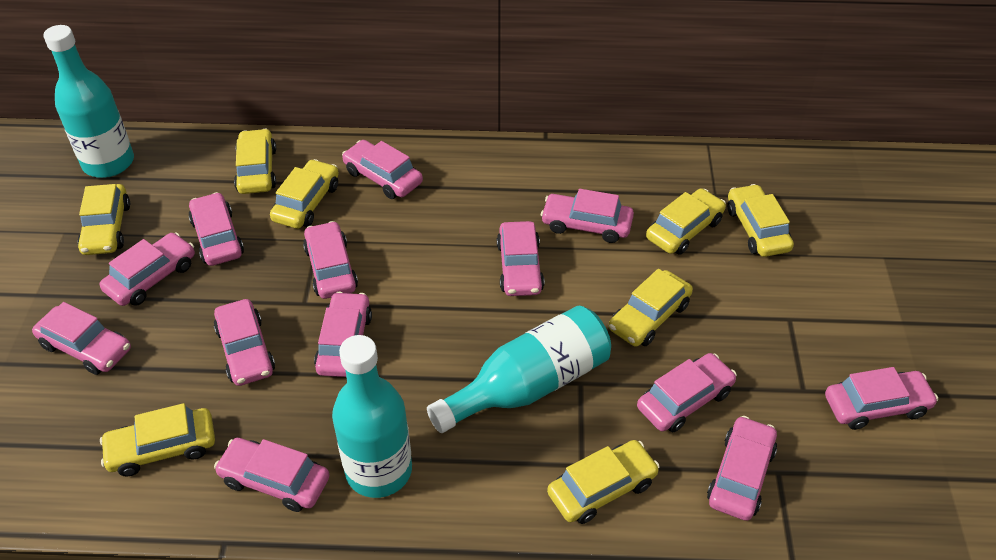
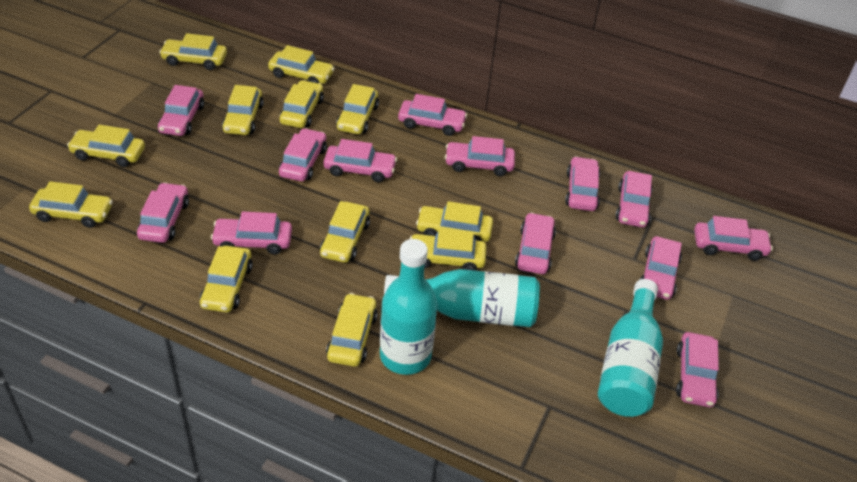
yellow car: 8 -> 12

